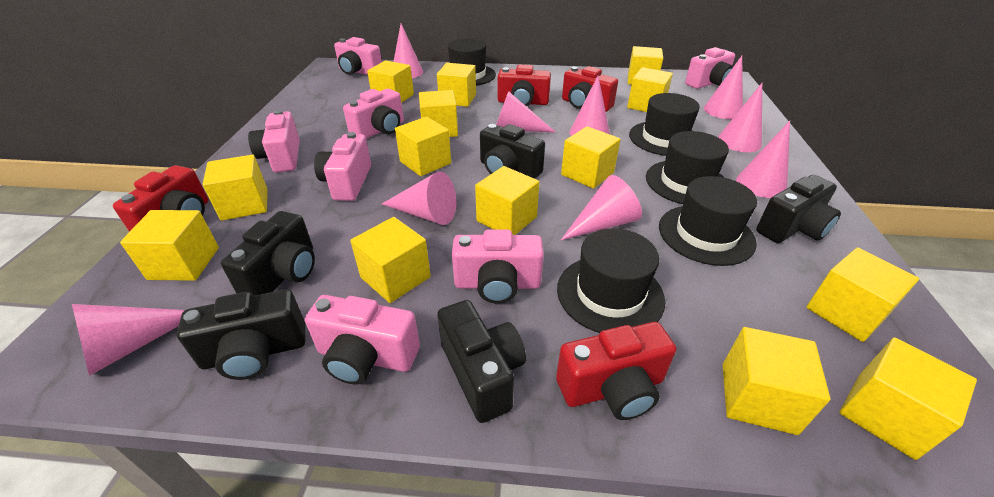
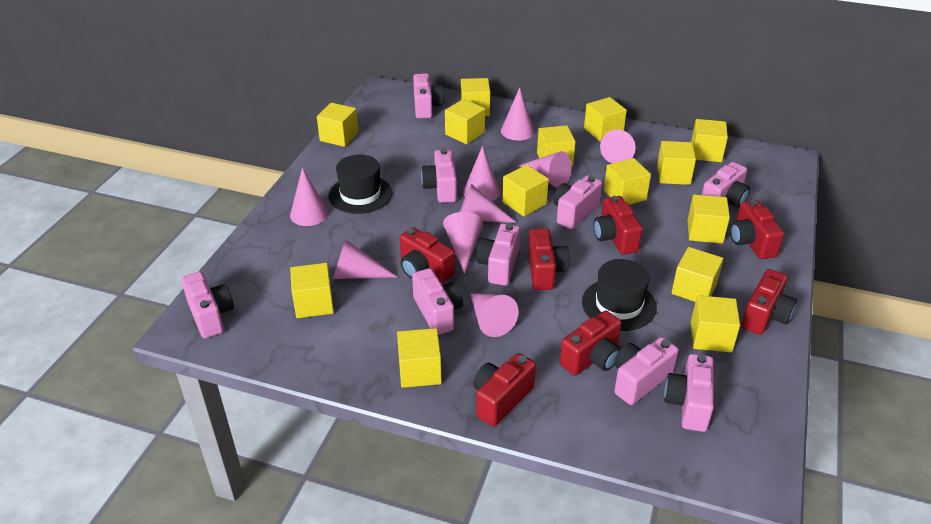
black camera: 5 -> 0
black hat: 5 -> 2
pink camera: 7 -> 9
red camera: 4 -> 7

